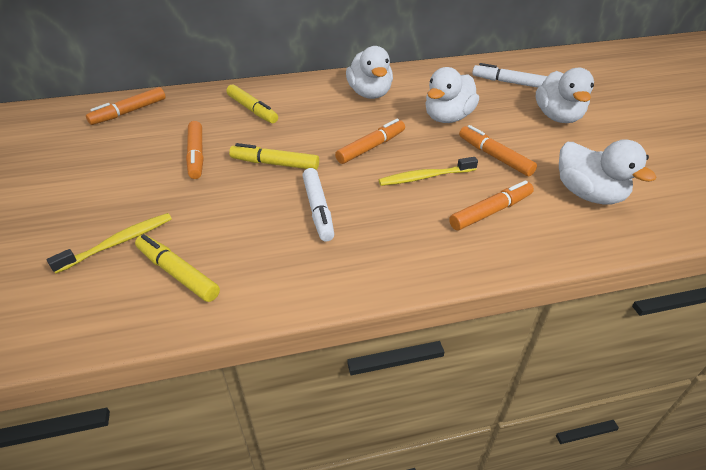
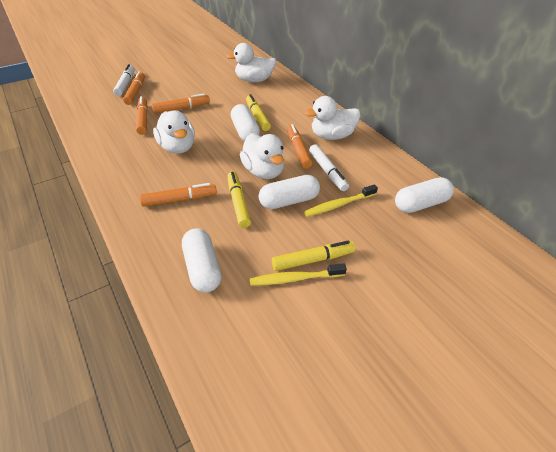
white capsule: 0 -> 4

